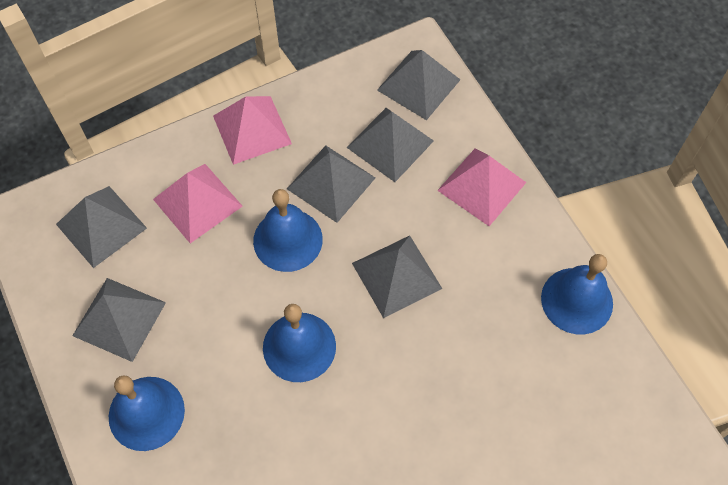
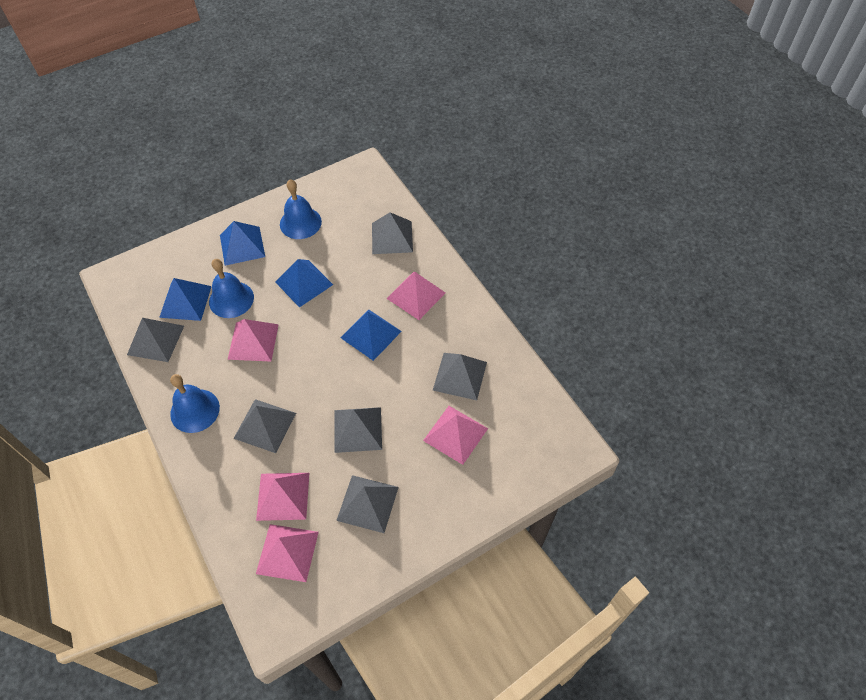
blue bell: 4 -> 3
blue pyramid: 0 -> 4
pink pyramid: 3 -> 5

